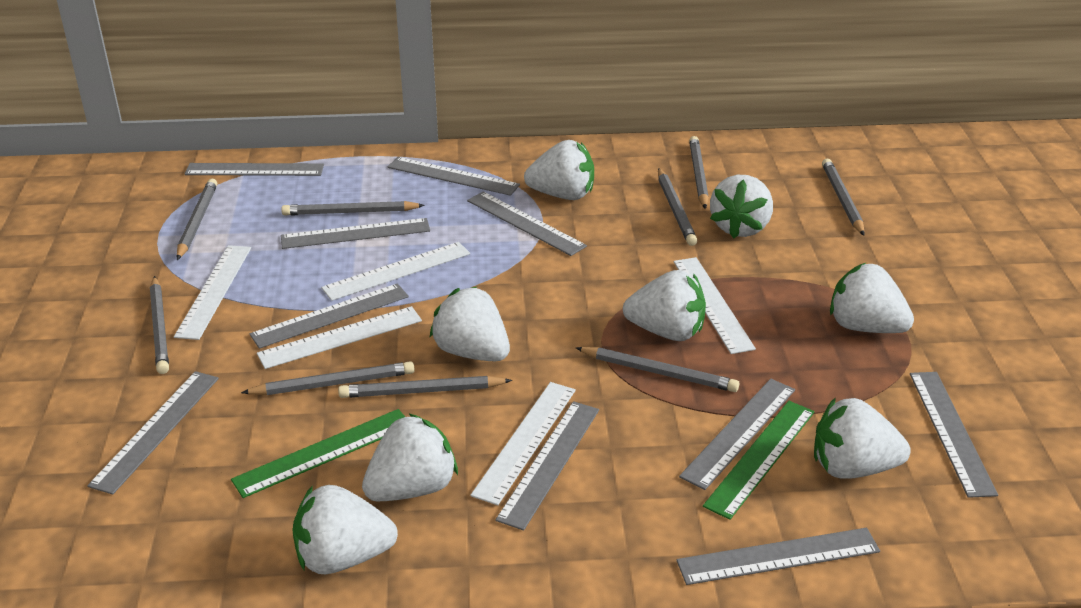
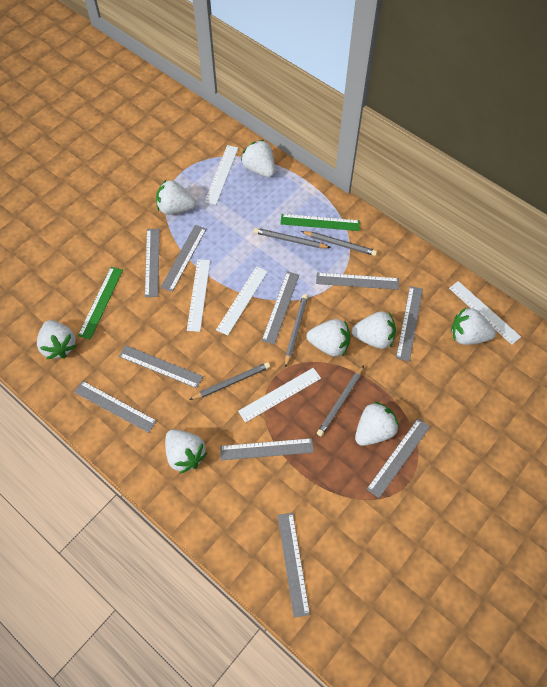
grey pencil: 9 -> 5

